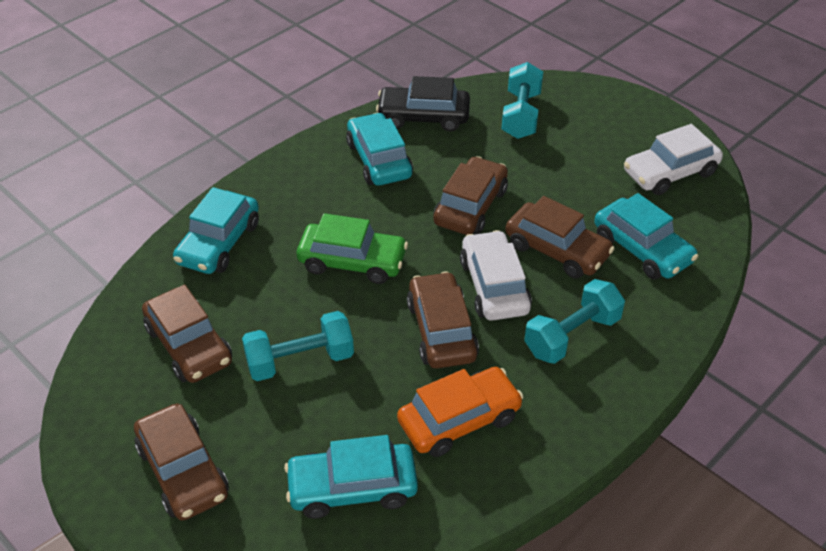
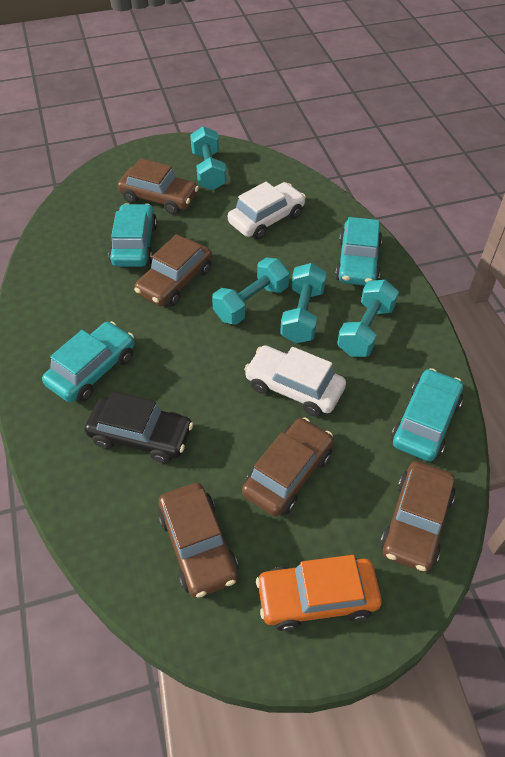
green car: 1 -> 0
turquoise dumbbell: 3 -> 4

